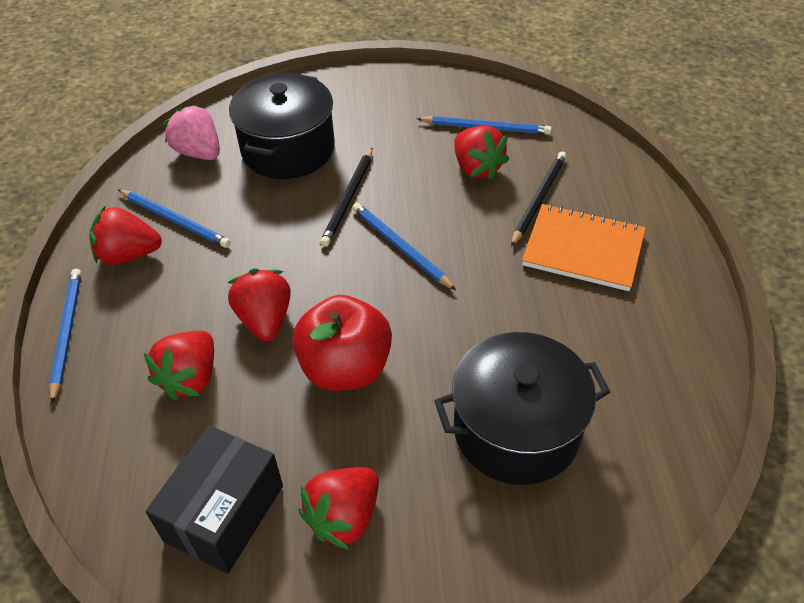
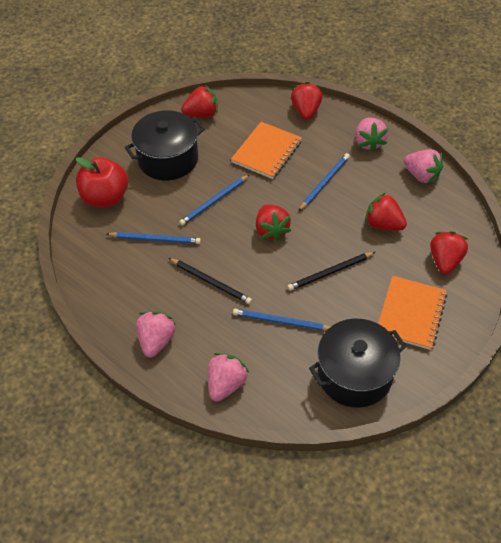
black box: 1 -> 0
orange notebook: 1 -> 2
pink strawberry: 1 -> 4

